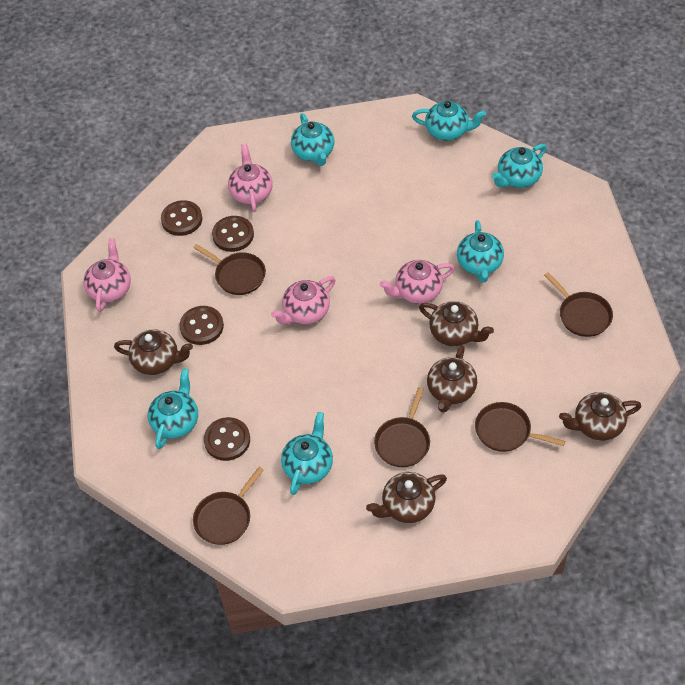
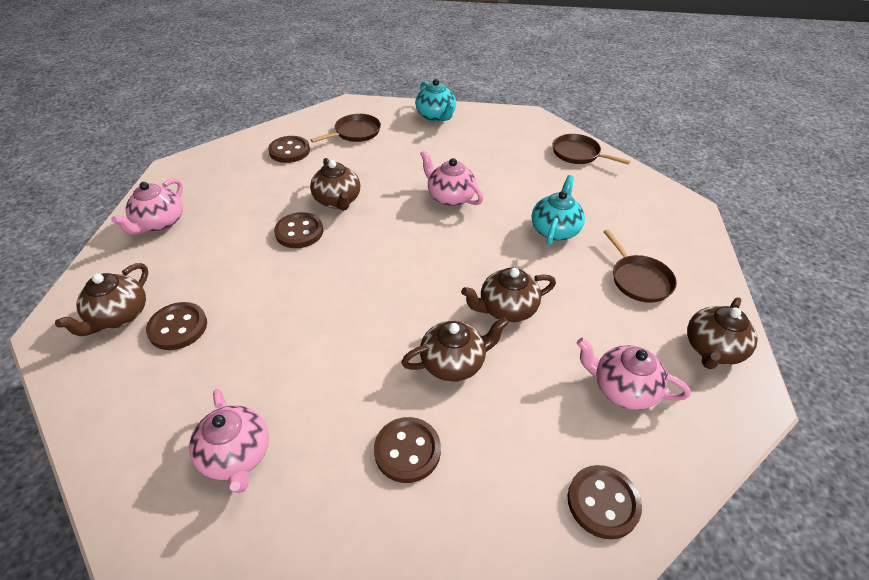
brown button: 4 -> 5
brown pan: 5 -> 3
turquoise teapot: 6 -> 2

